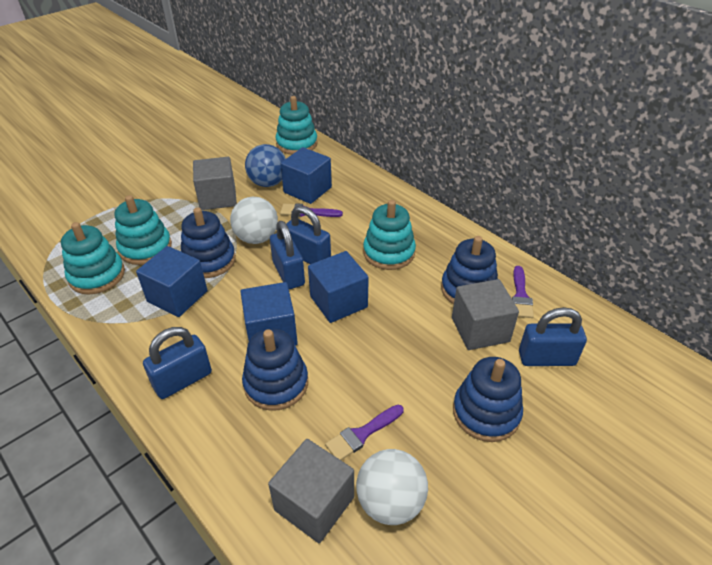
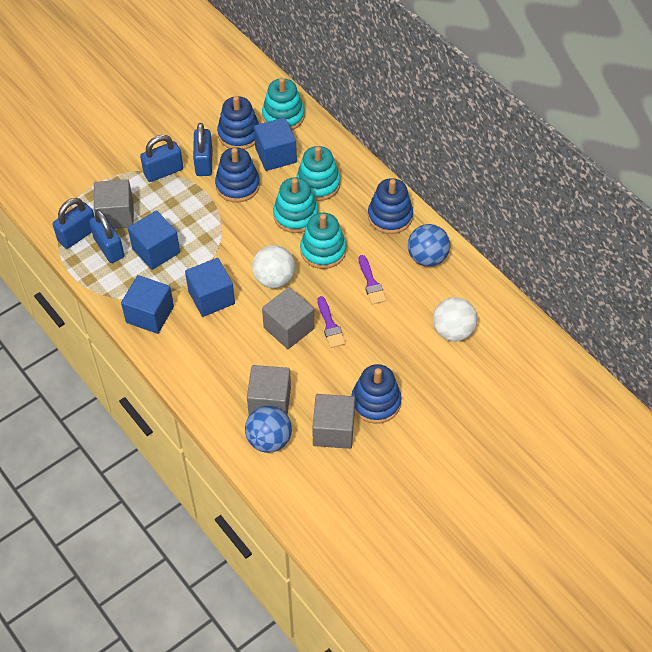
blue ball: 1 -> 2
grey cube: 3 -> 4
purple brush: 3 -> 2

